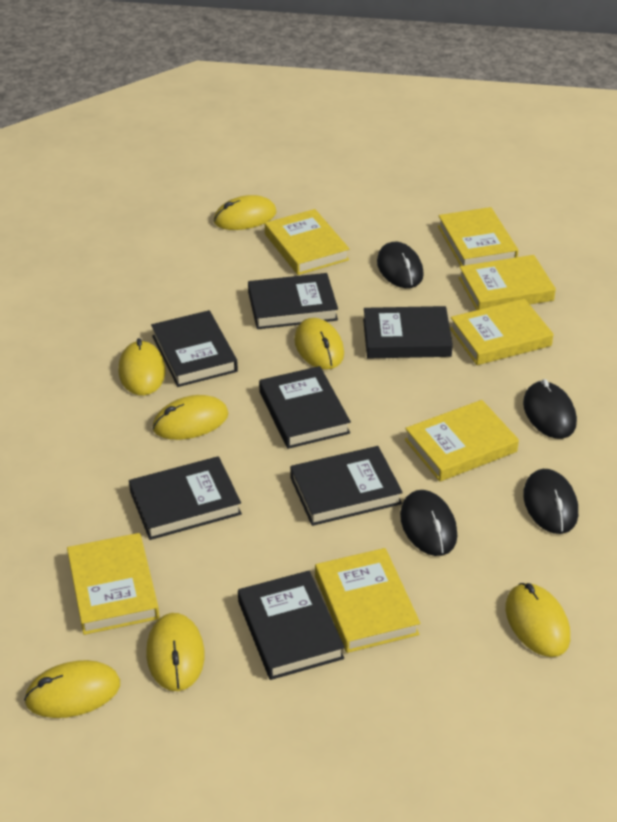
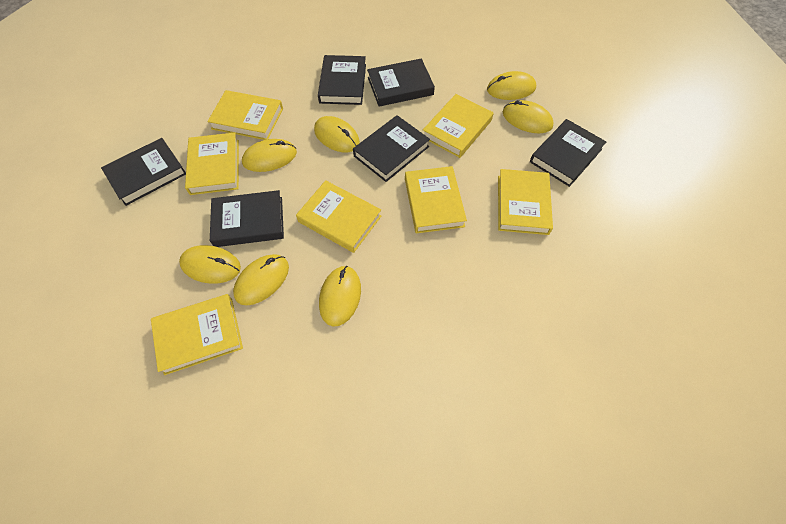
black book: 7 -> 6
black mouse: 4 -> 0

